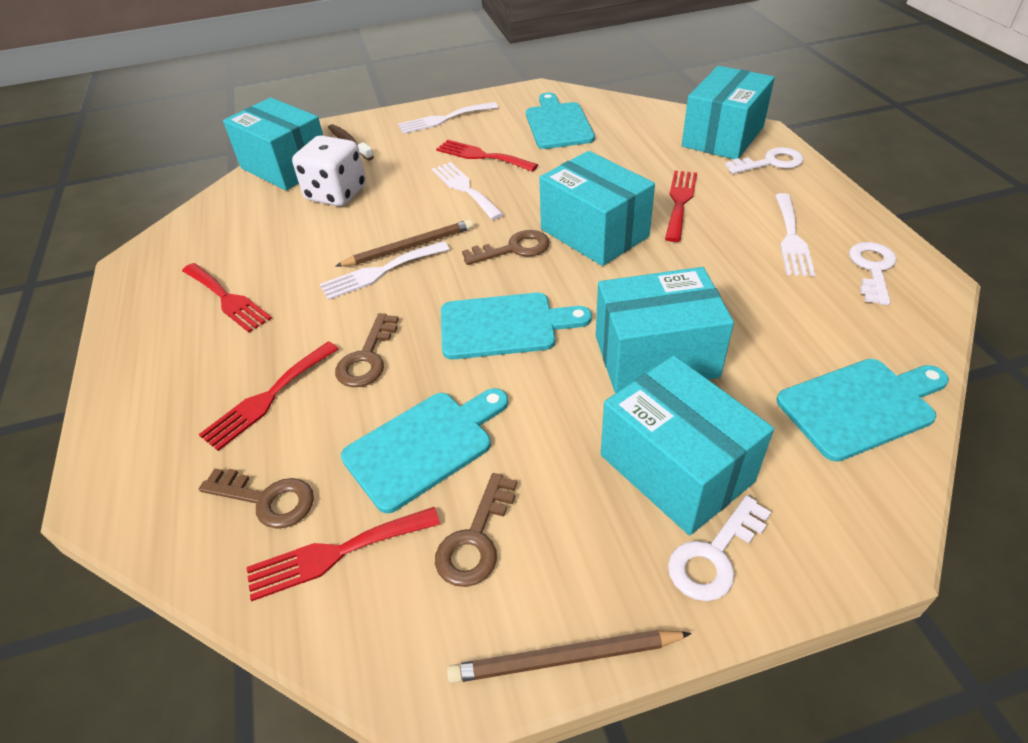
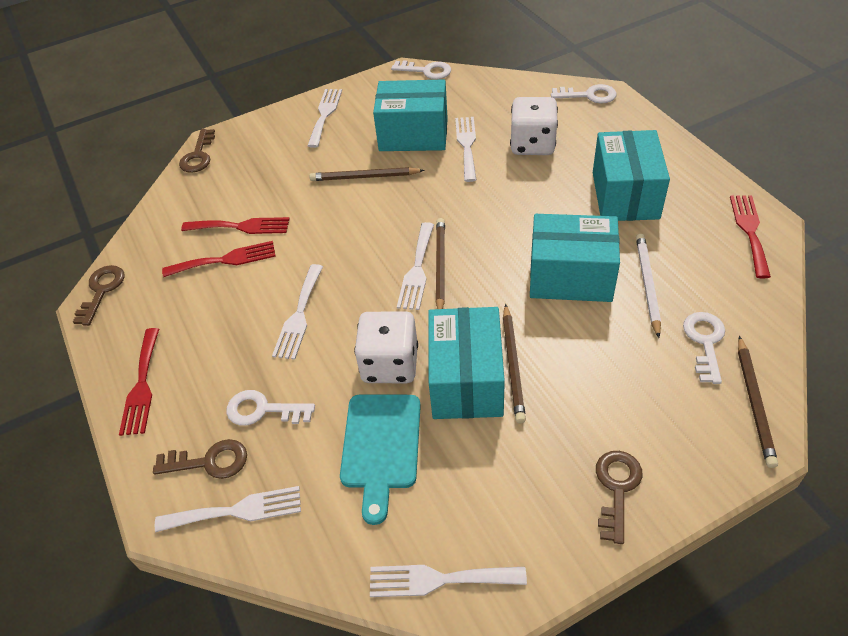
brown pencil: 2 -> 4
brown toothbrush: 1 -> 0
red fork: 5 -> 4
turquoise box: 5 -> 4
turquoise cutting board: 4 -> 1
white dice: 1 -> 2
white fork: 4 -> 6
white key: 3 -> 4
white pencil: 0 -> 1

